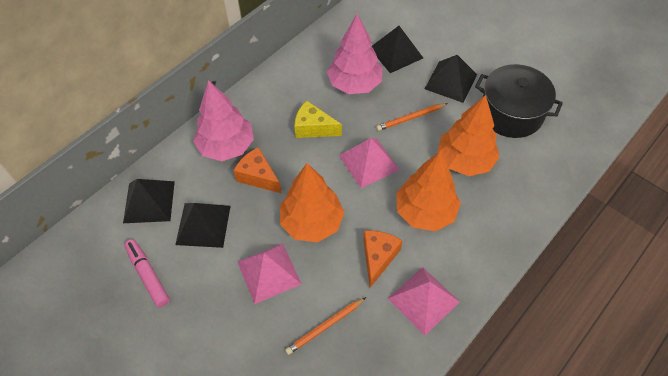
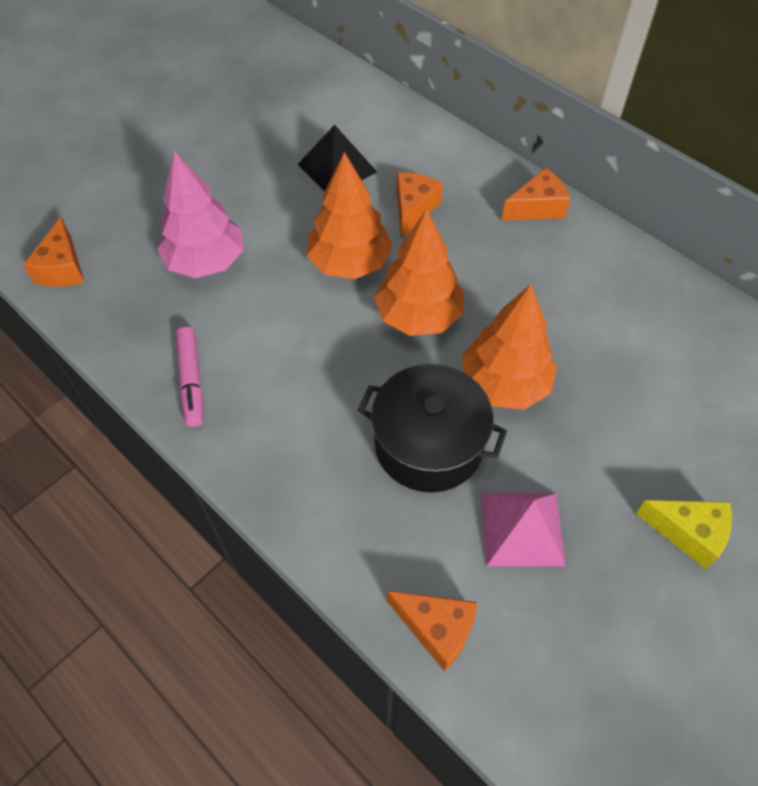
black pyramid: 4 -> 1
orange cheese: 2 -> 4
orange pencil: 2 -> 0
pink pyramid: 3 -> 1
pink tree: 2 -> 1

